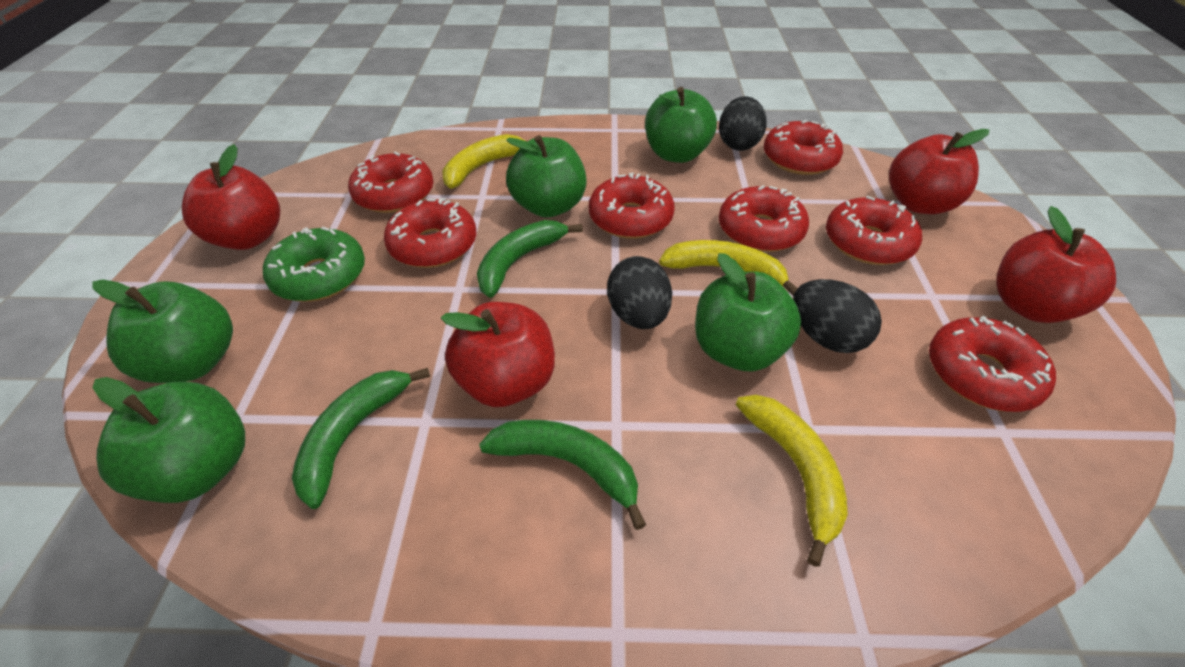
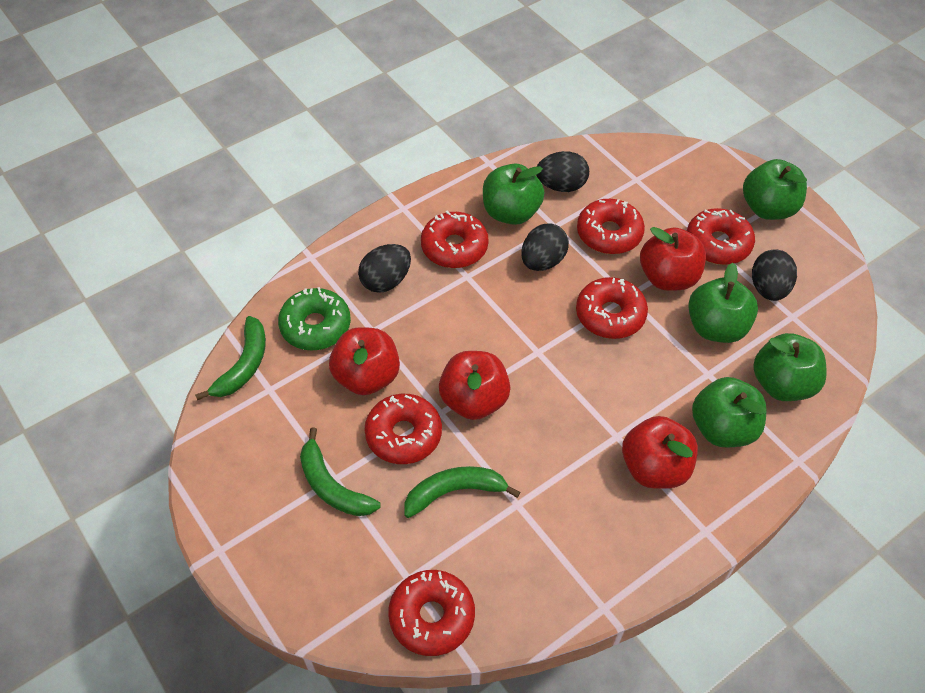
black egg: 3 -> 4
red donut: 7 -> 6
yellow banana: 3 -> 0

